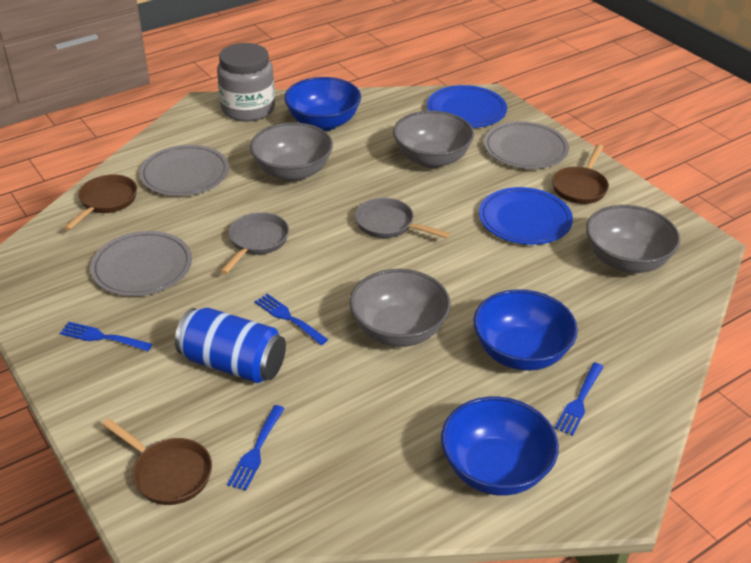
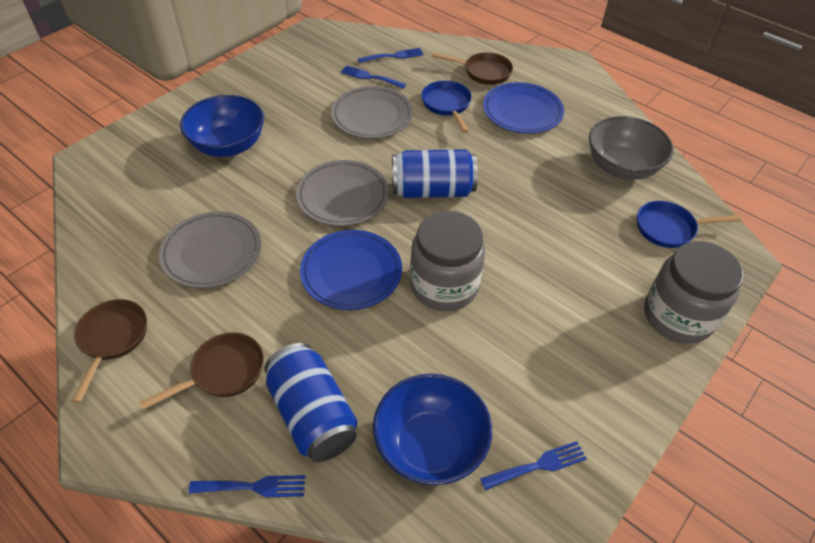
blue bowl: 3 -> 2
blue can: 1 -> 2
blue pan: 0 -> 2
grey bowl: 4 -> 1
grey jar: 1 -> 2
grey pan: 2 -> 0

